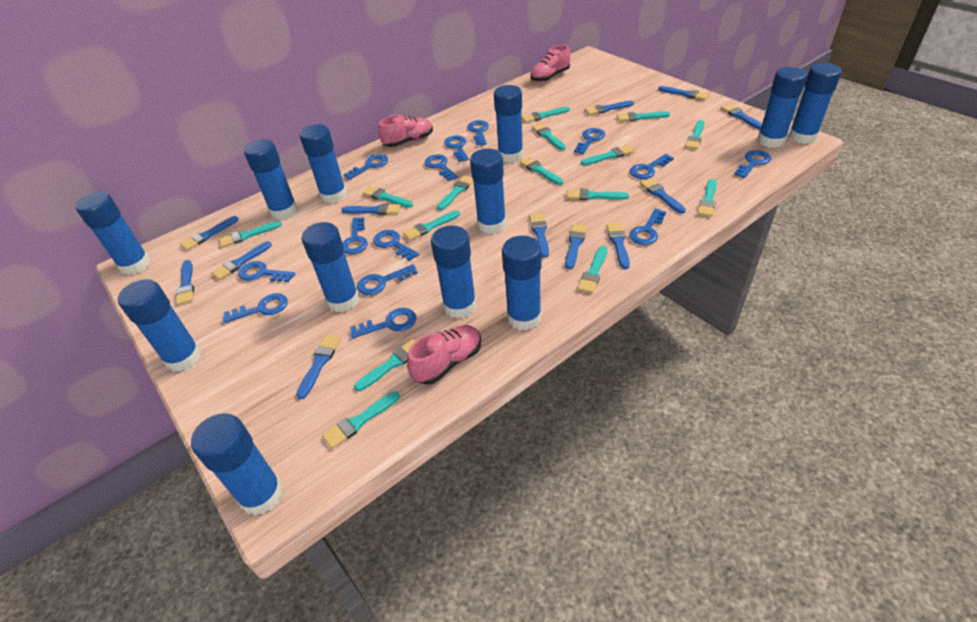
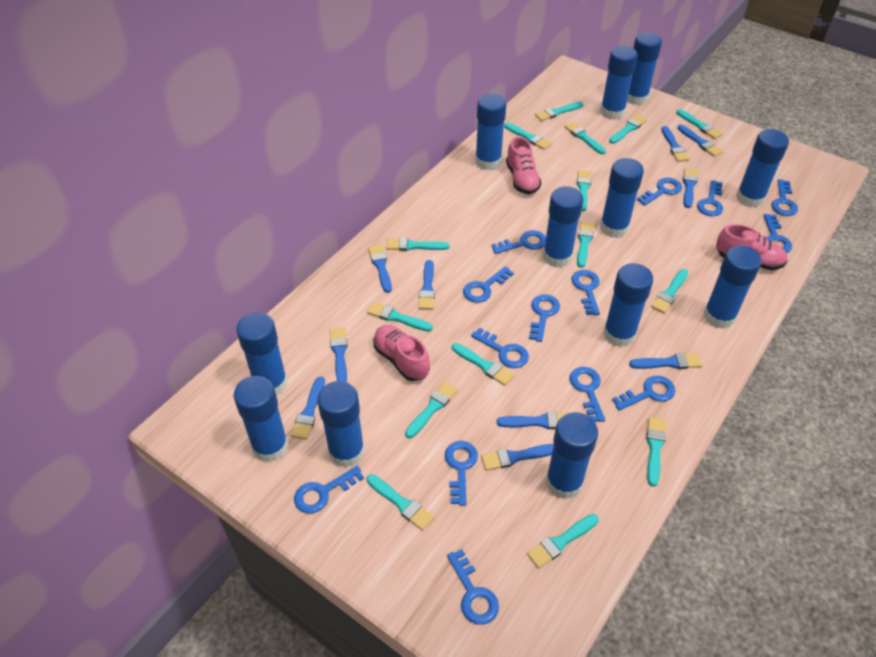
blue brush: 12 -> 10

